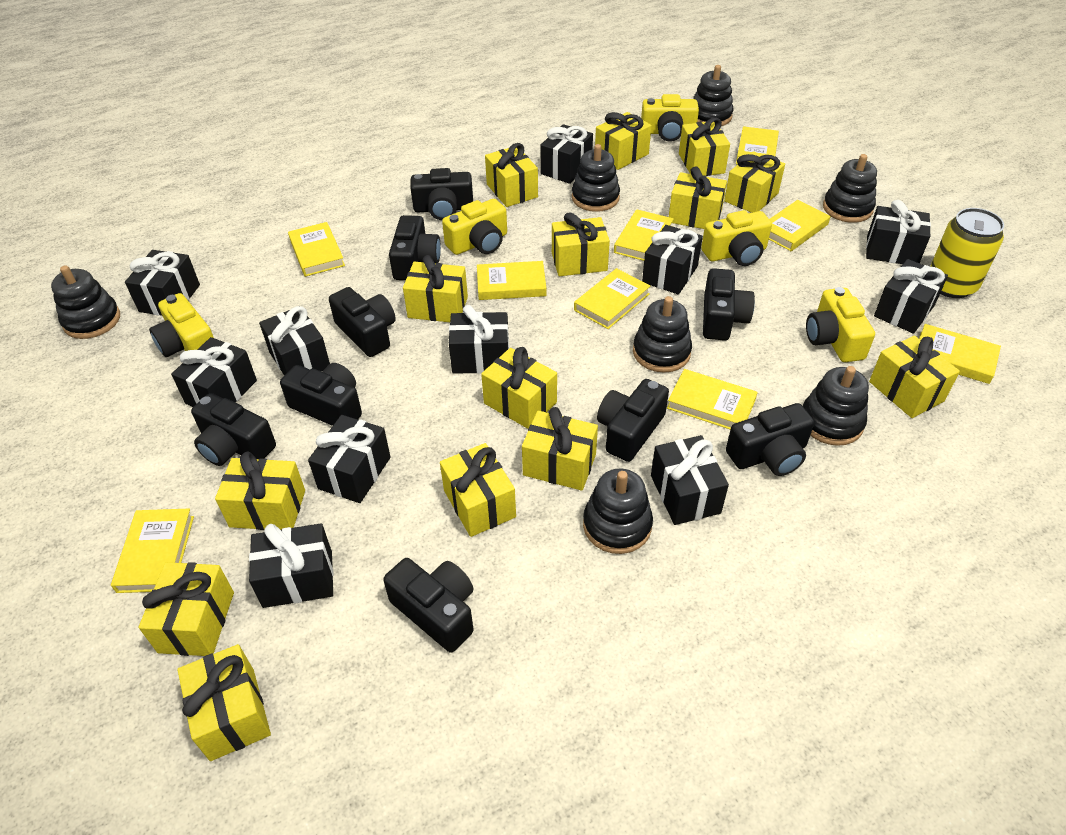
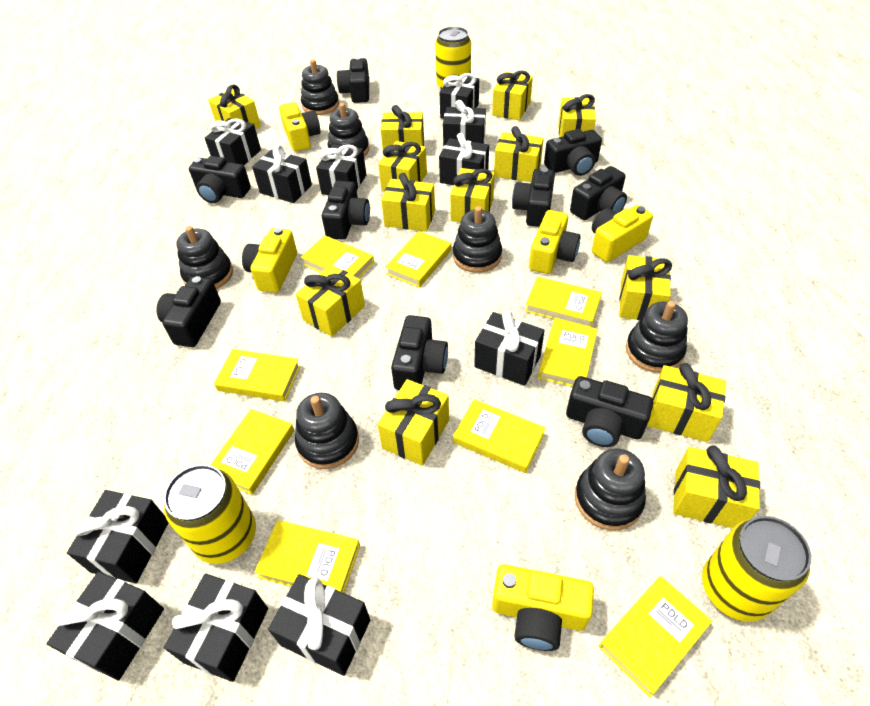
yellow can: 1 -> 3
yellow gift: 14 -> 13

